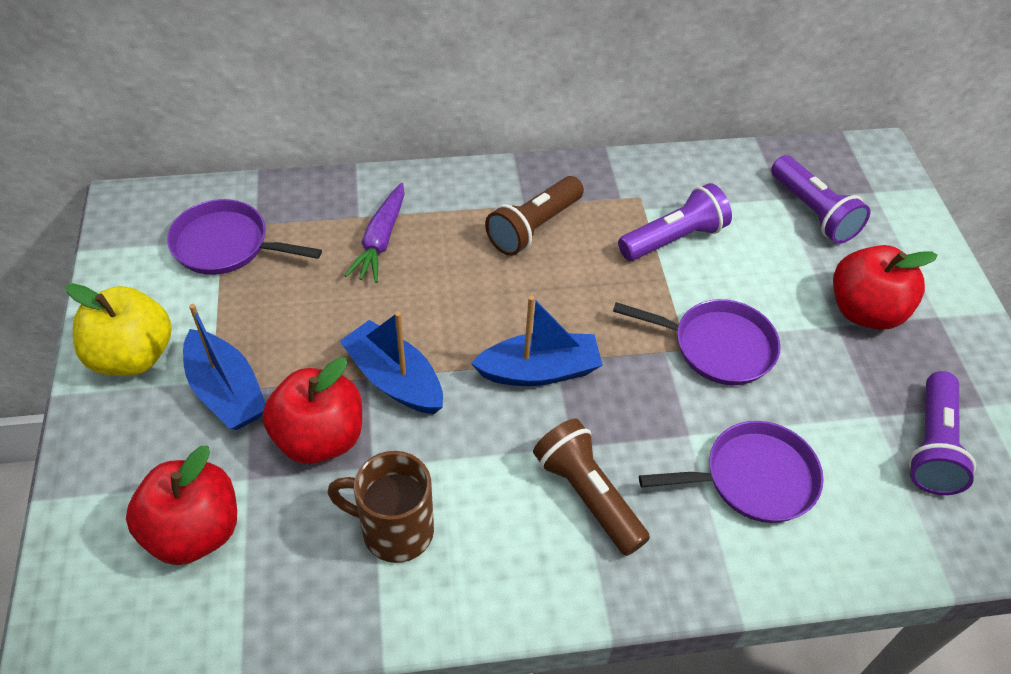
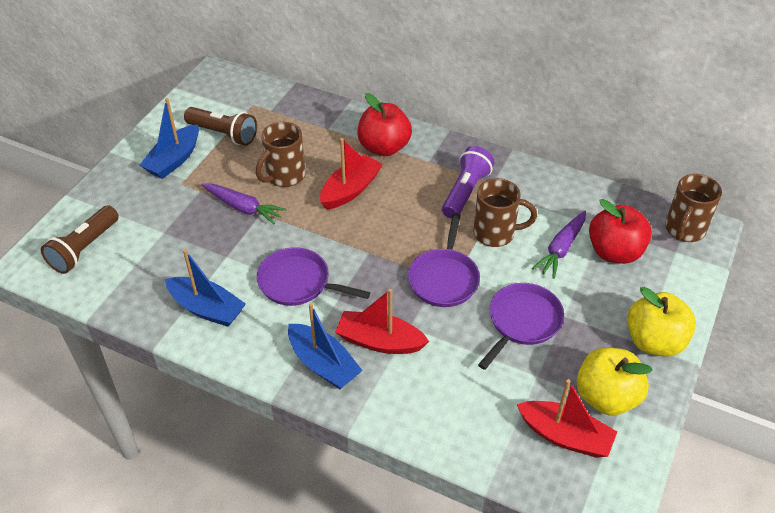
brown mug: 1 -> 3
purple carrot: 1 -> 2
purple flashlight: 3 -> 1
red apple: 3 -> 2
red boat: 0 -> 3
yellow apple: 1 -> 2

